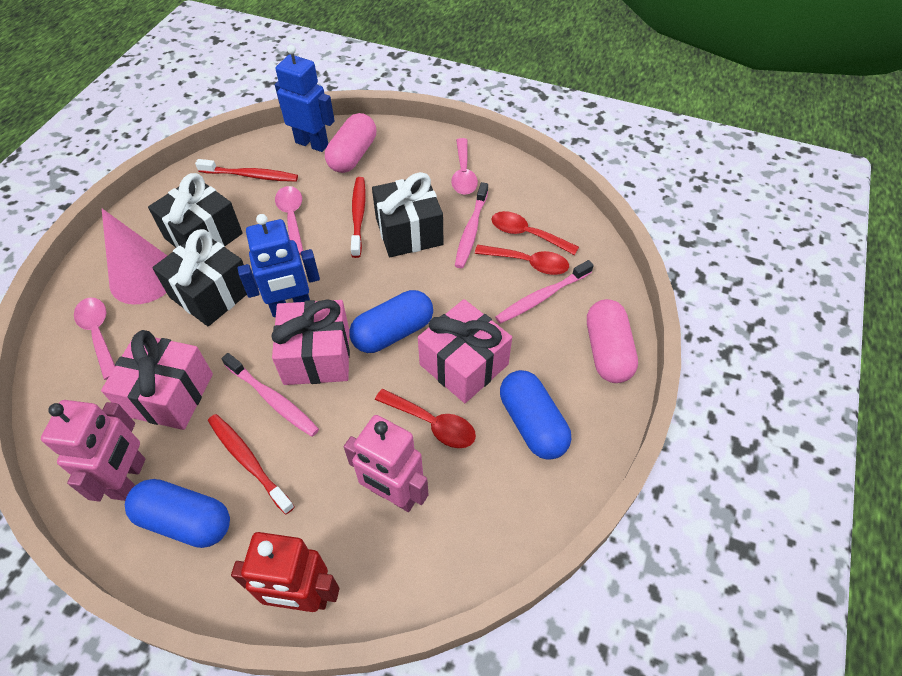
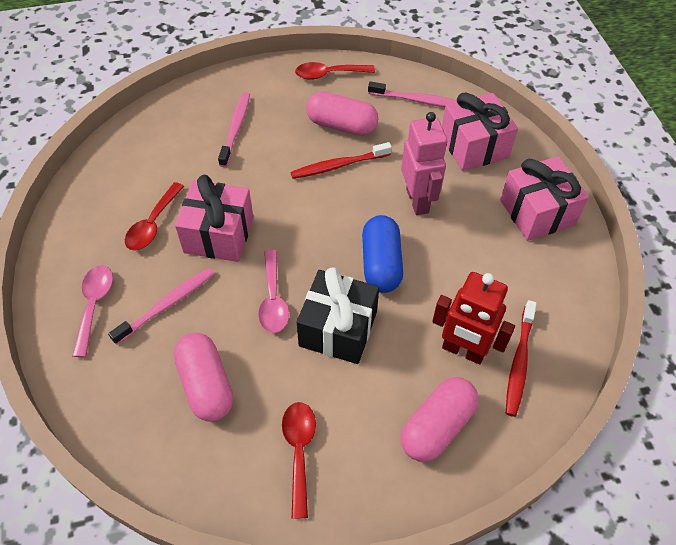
black gift: 3 -> 1
blue capsule: 3 -> 1
blue robot: 2 -> 0
pink capsule: 2 -> 3
pink cone: 1 -> 0
pink robot: 2 -> 1
pink spoon: 3 -> 2
red toothbrush: 3 -> 2

